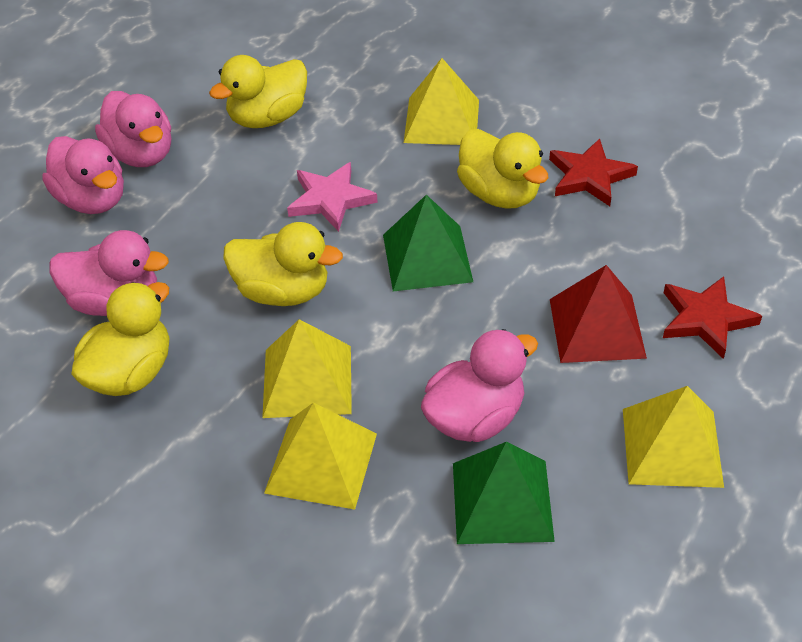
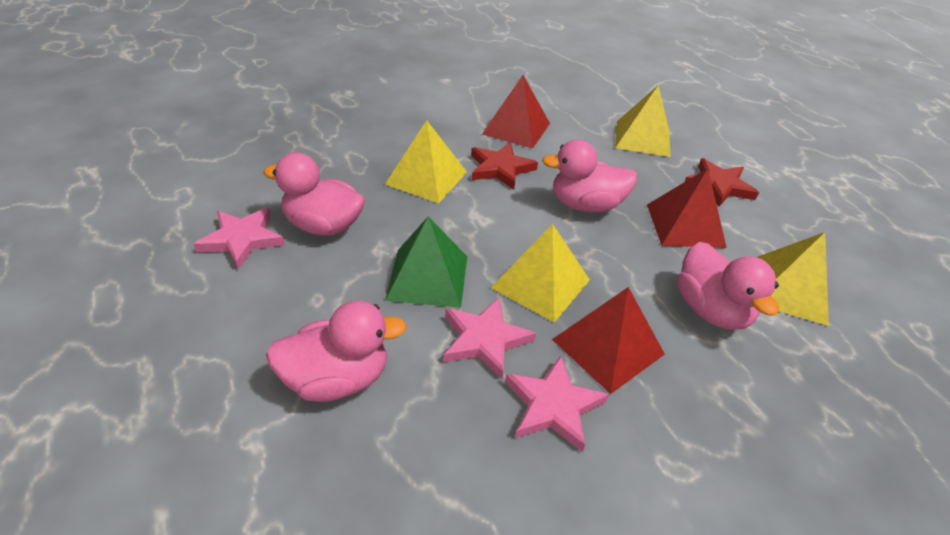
green pyramid: 2 -> 1
pink star: 1 -> 3
red pyramid: 1 -> 3
yellow duck: 4 -> 0

